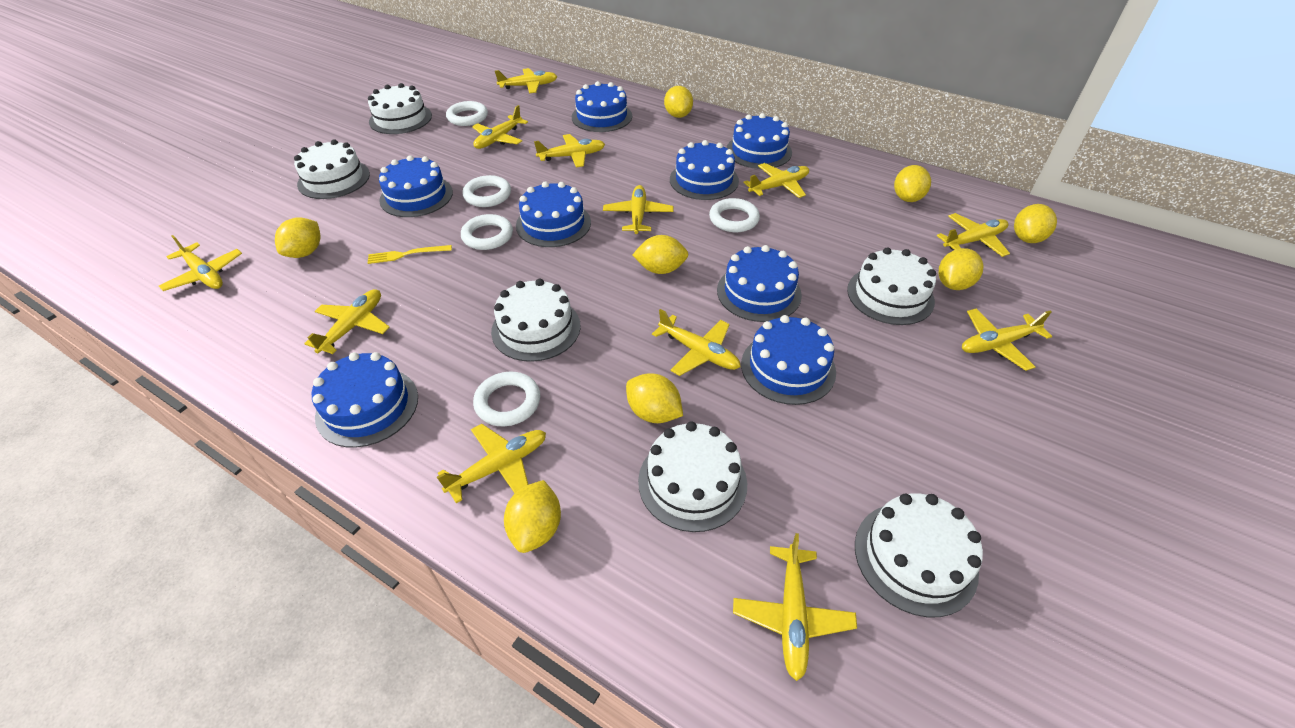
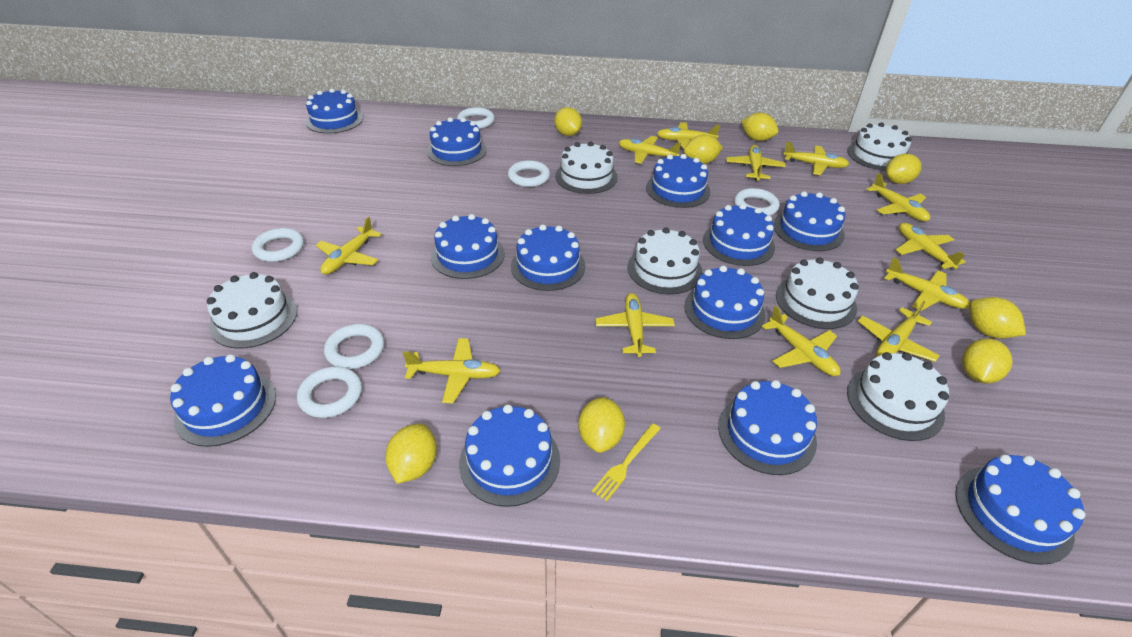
blue cake: 8 -> 12
white ring: 5 -> 6

